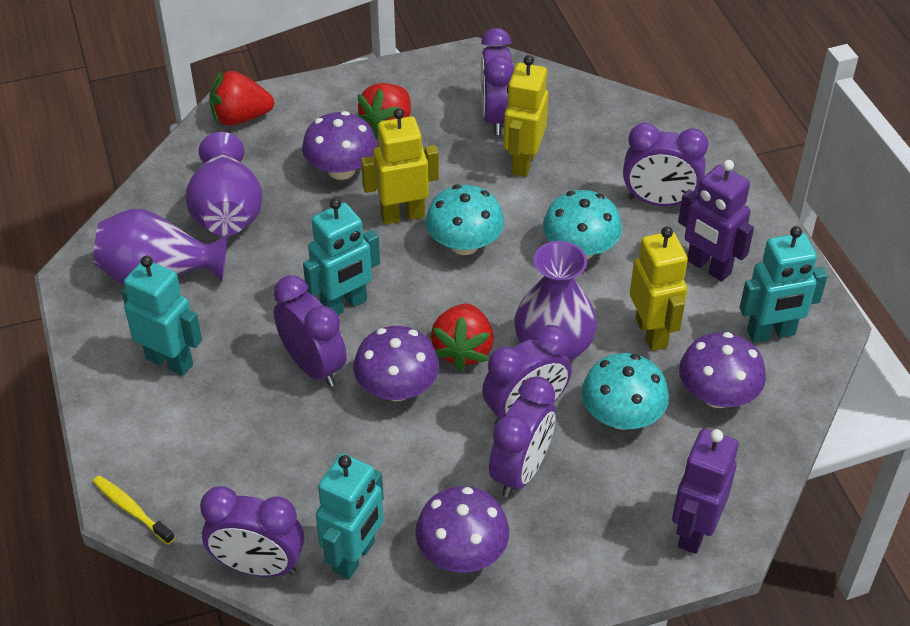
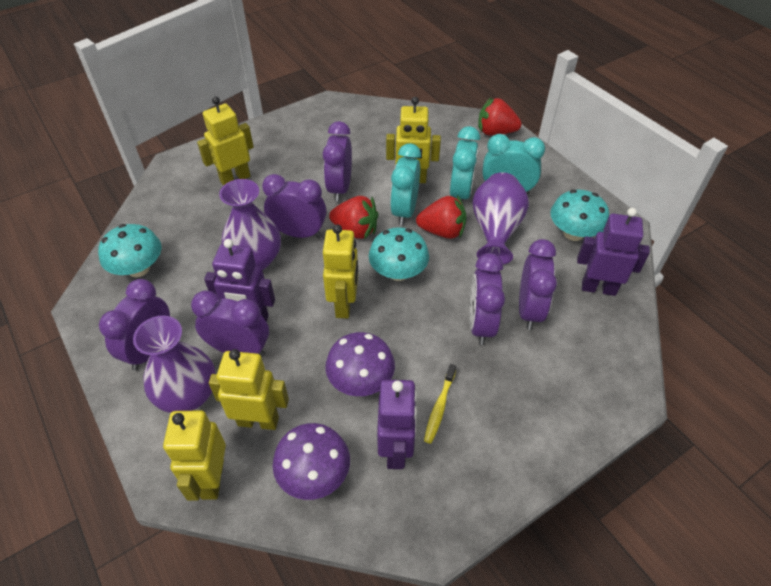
purple mushroom: 4 -> 2
purple robot: 2 -> 3
turquoise clock: 0 -> 3
turquoise robot: 4 -> 0
yellow robot: 3 -> 5

